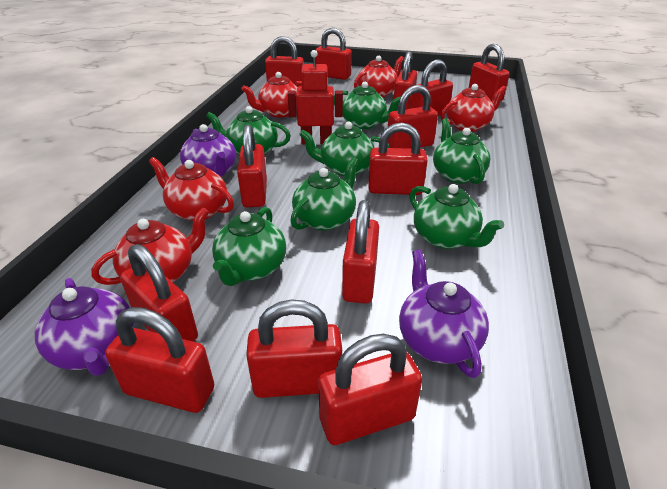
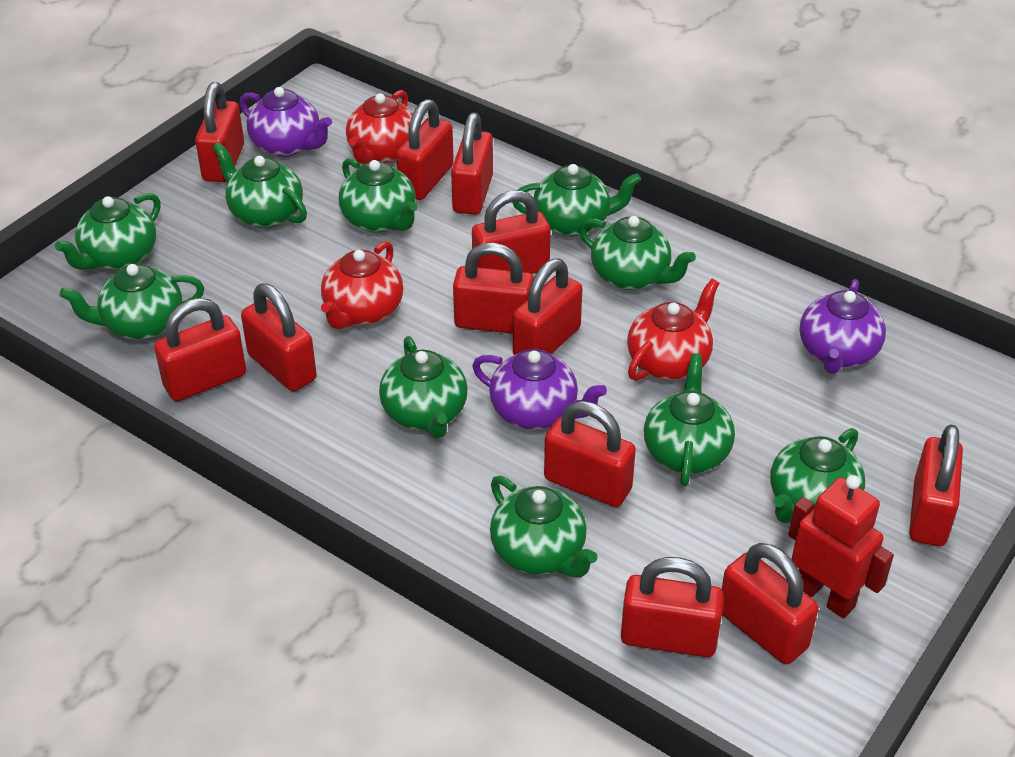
green teapot: 7 -> 10
red padlock: 13 -> 12
red teapot: 5 -> 3

